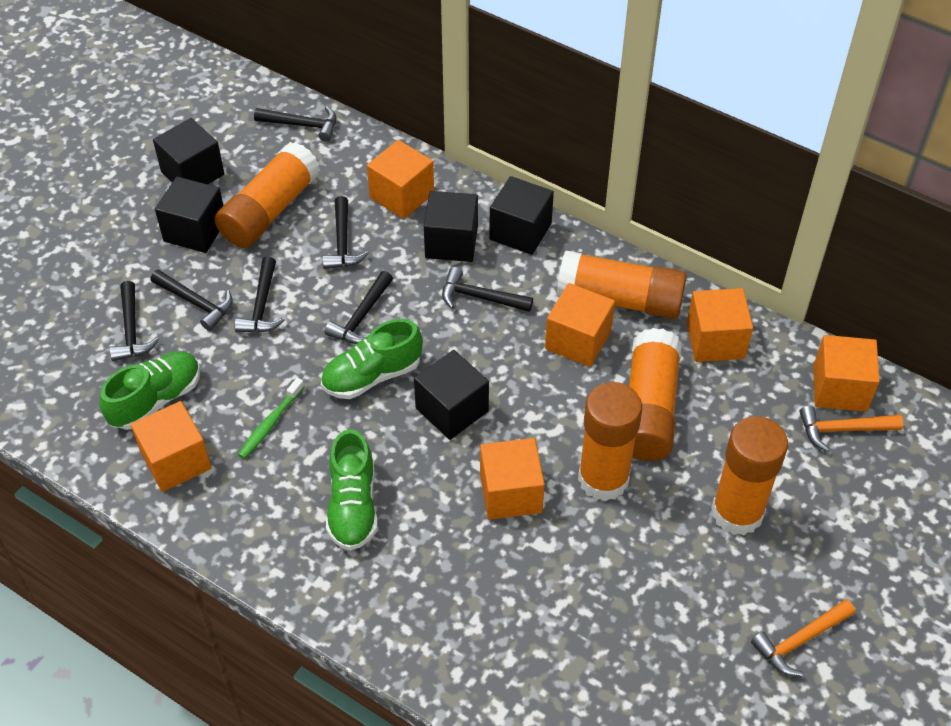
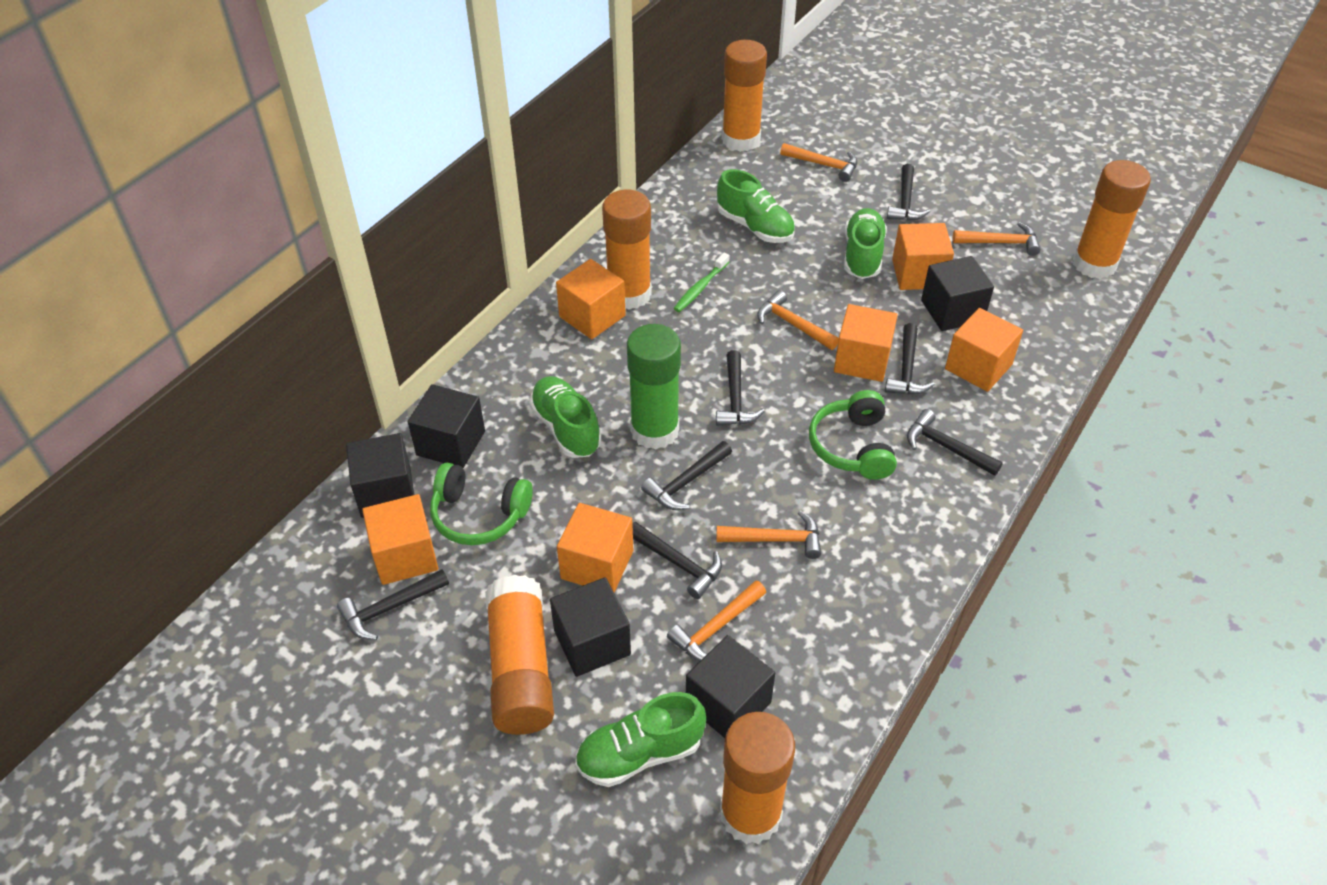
green glue stick: 0 -> 1
green headphones: 0 -> 2
green shoe: 3 -> 4
orange hammer: 2 -> 5

